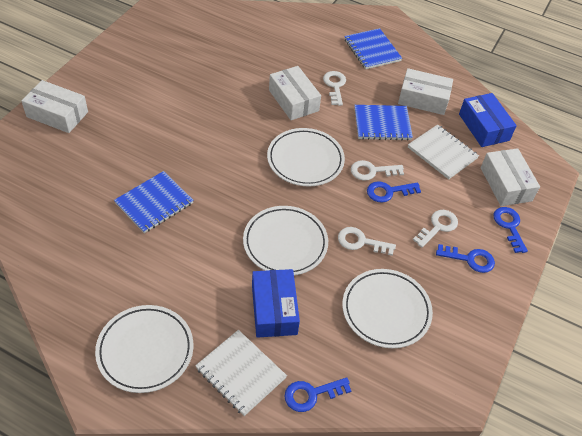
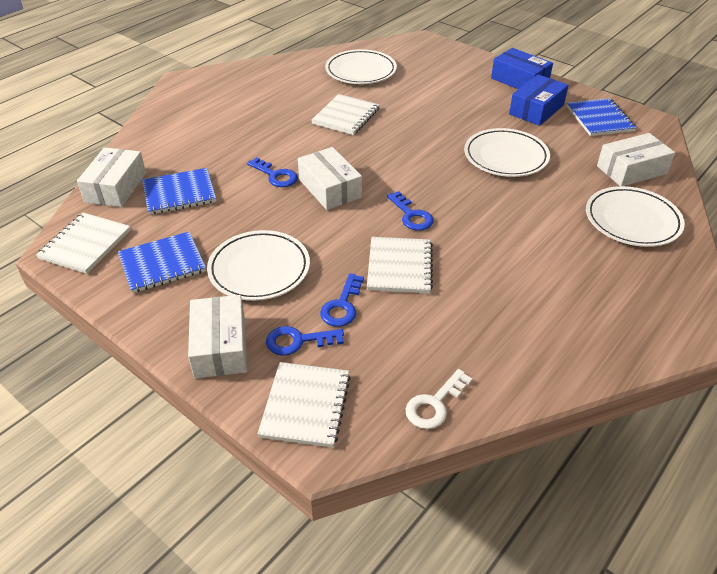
white key: 4 -> 1
white notebook: 2 -> 4

